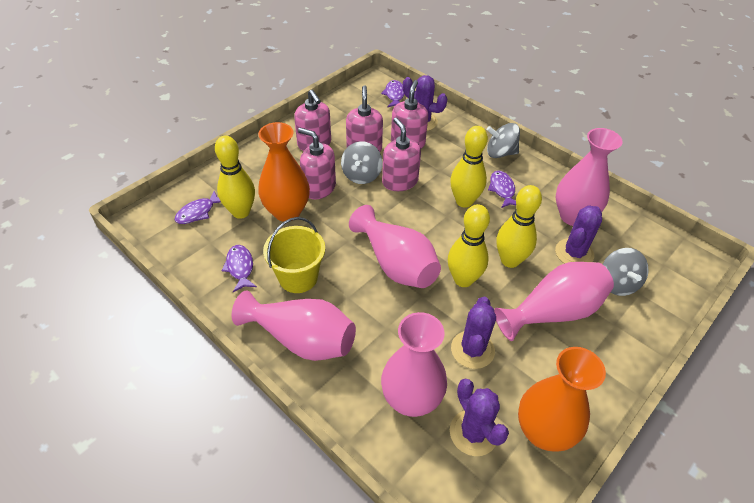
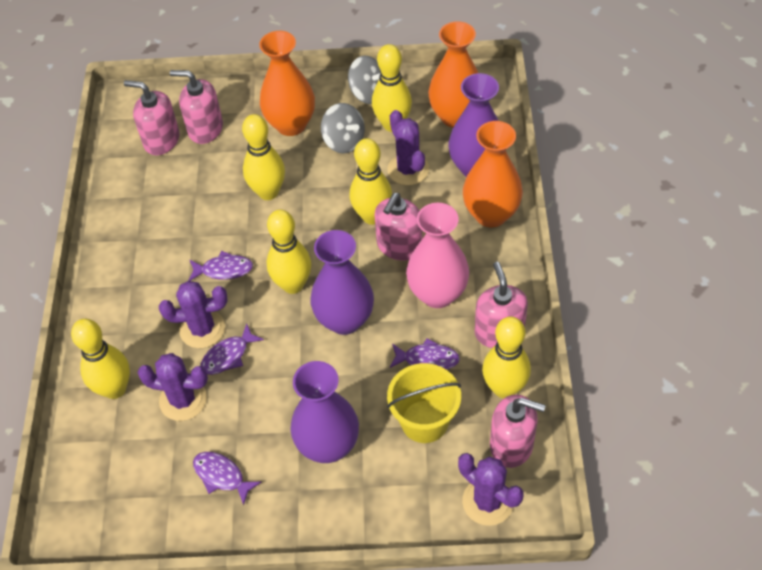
grey spinning top: 3 -> 2
orange vase: 2 -> 3
pink vase: 5 -> 1
purple vase: 0 -> 3
yellow bowling pin: 4 -> 6

